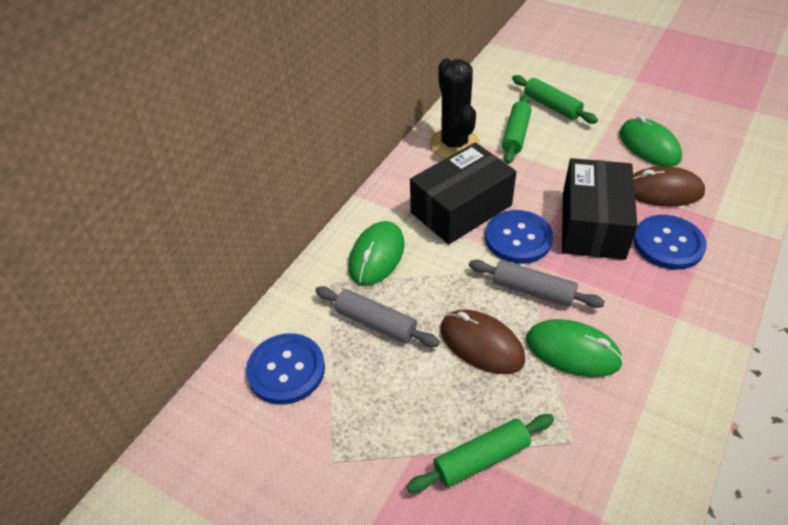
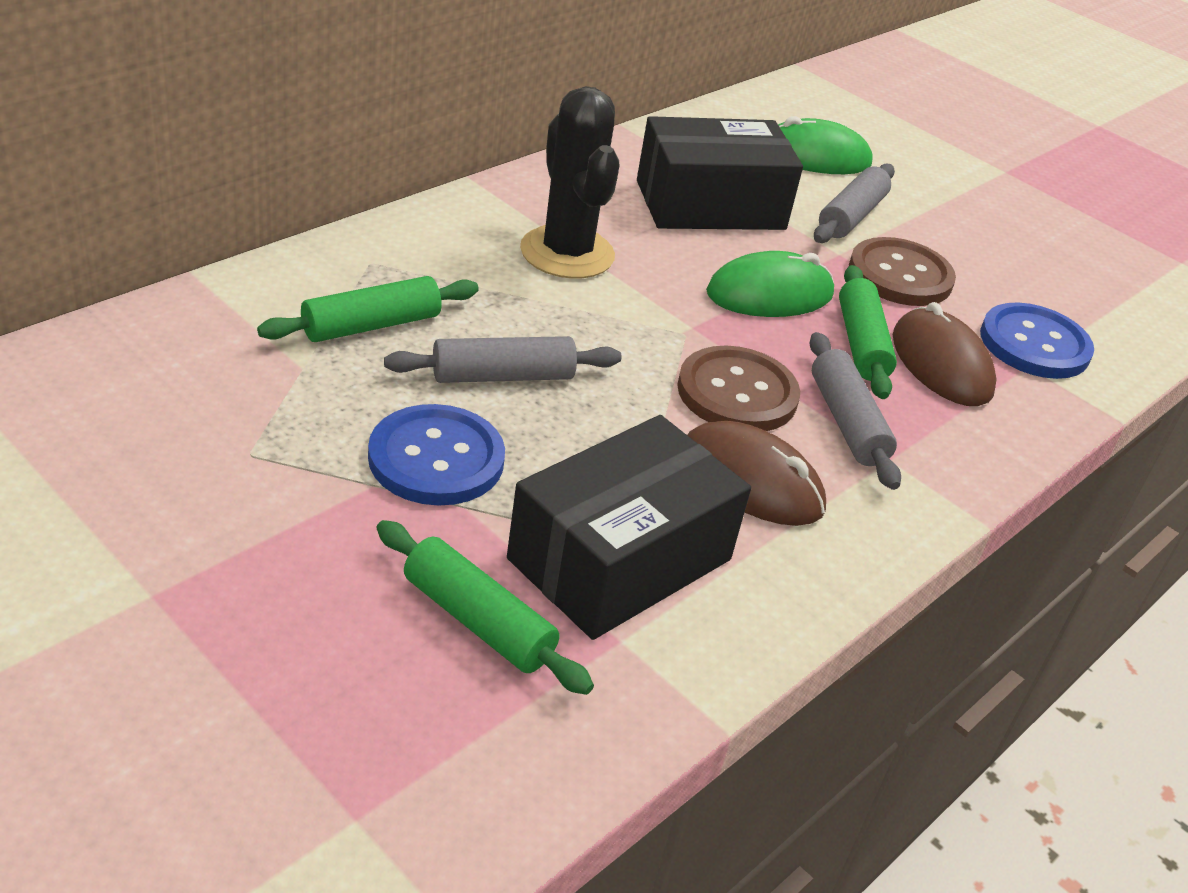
blue button: 3 -> 2
brown button: 0 -> 2
green mouse: 3 -> 2
grey rolling pin: 2 -> 3

